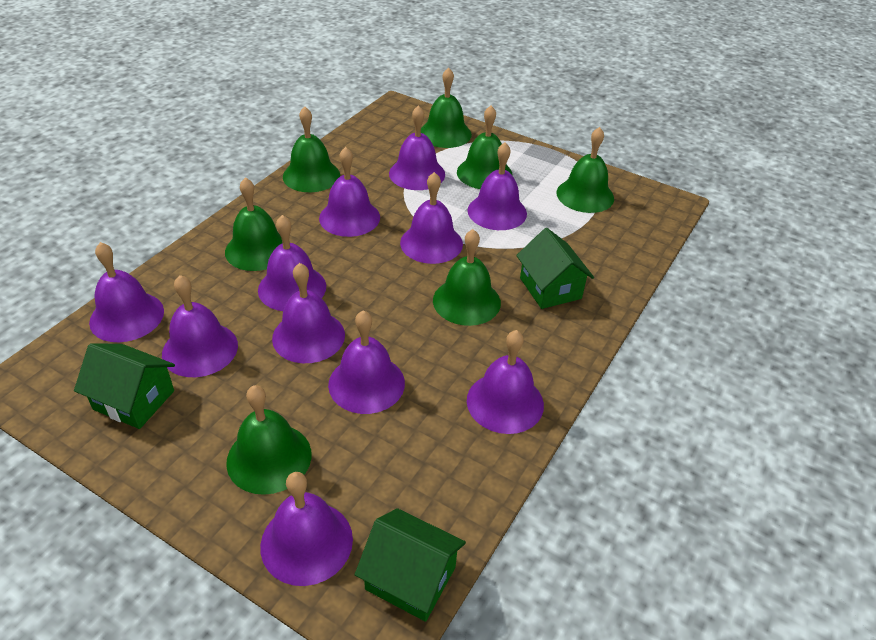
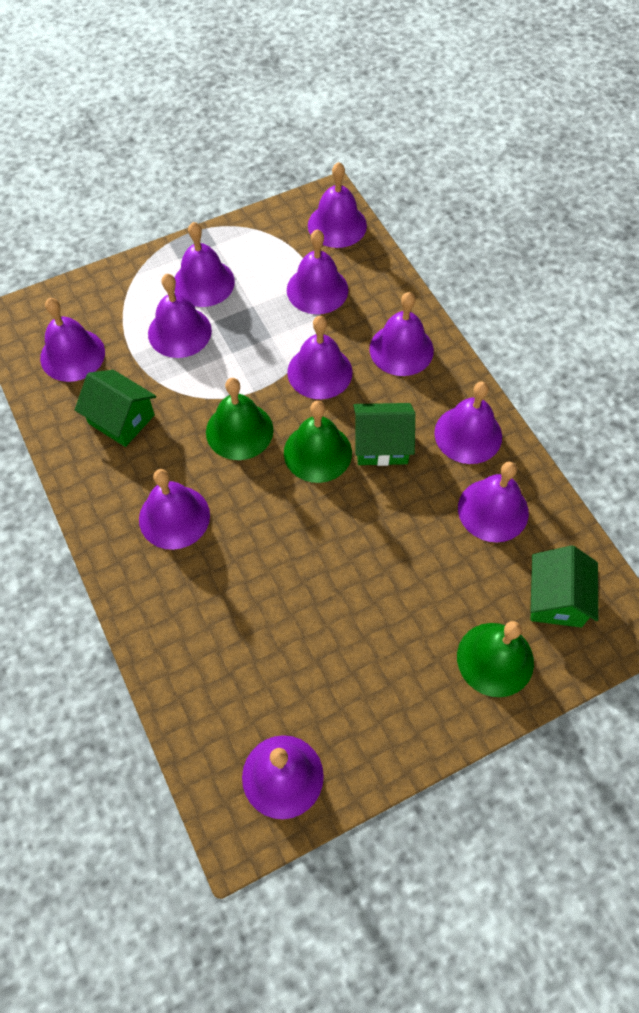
green bell: 7 -> 3

